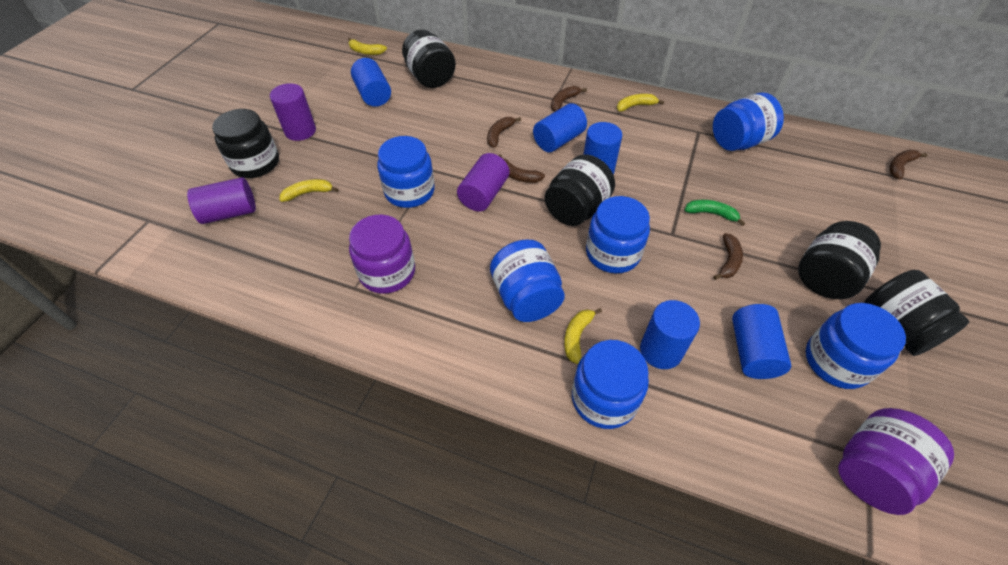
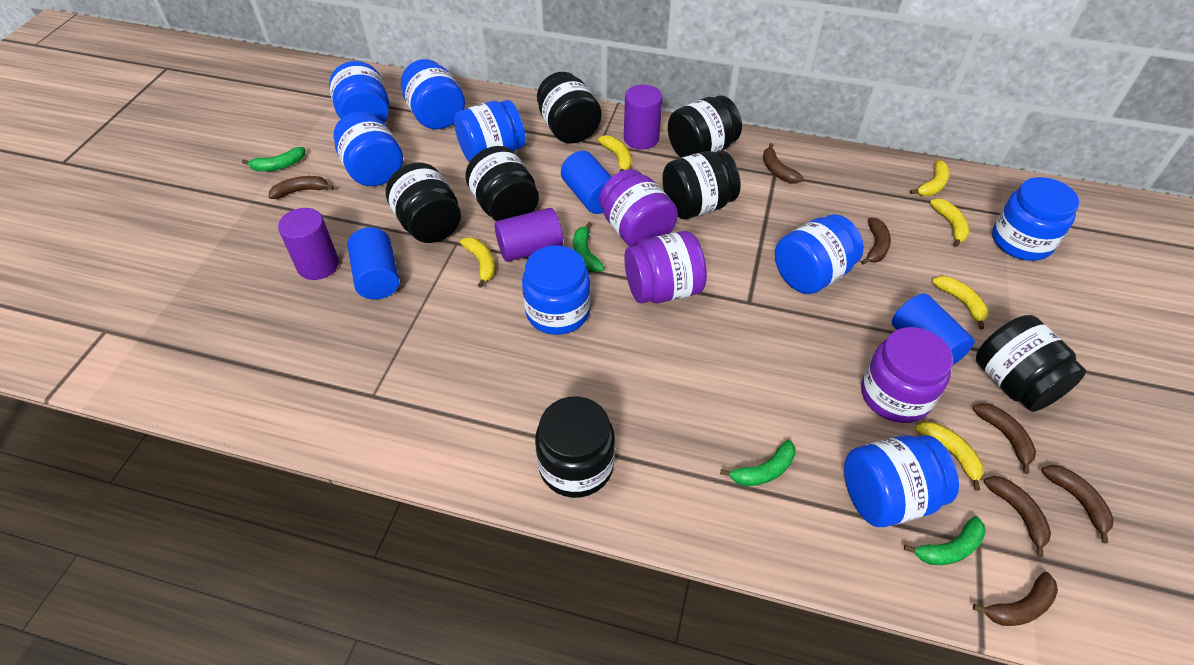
black jar: 5 -> 7
blue cylinder: 5 -> 3
blue jar: 6 -> 8
brown banana: 5 -> 7
green banana: 1 -> 4
purple jar: 2 -> 3
yellow banana: 4 -> 6

